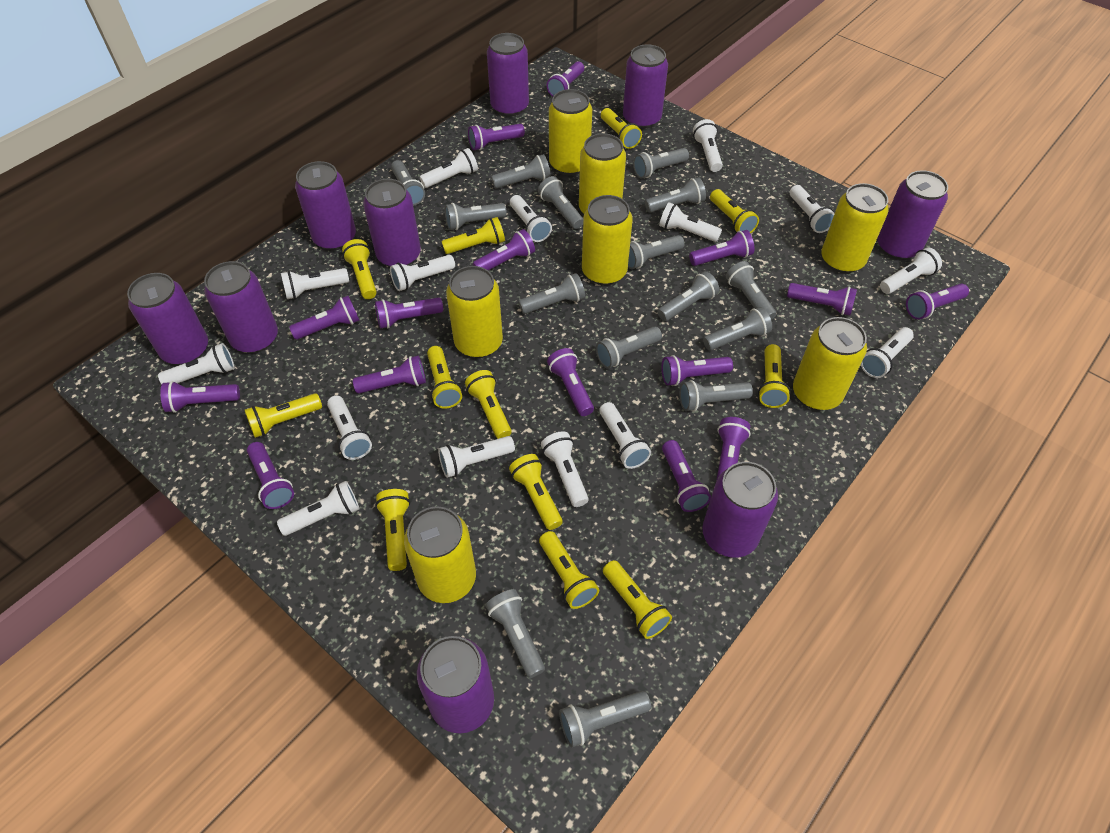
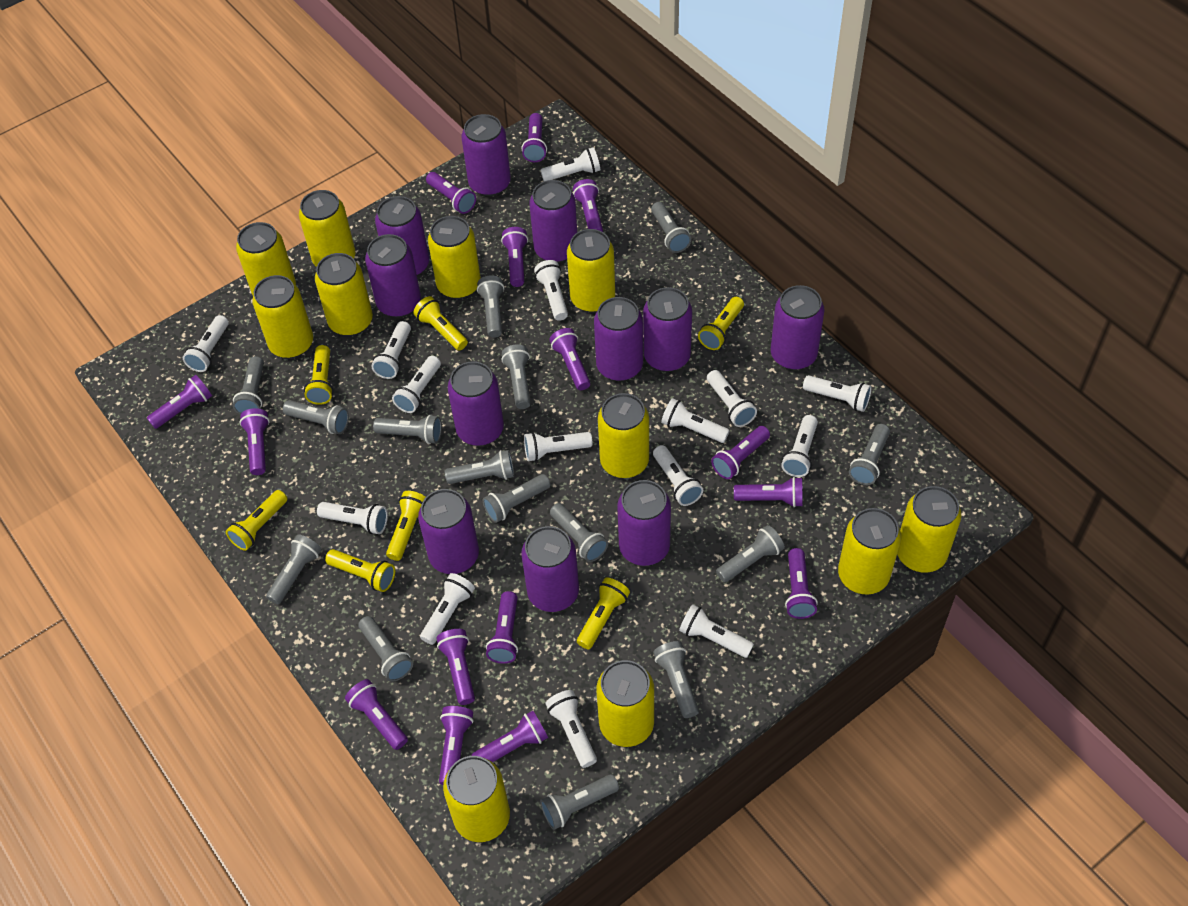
purple can: 9 -> 11
yellow can: 7 -> 11
yellow flashlight: 12 -> 7

